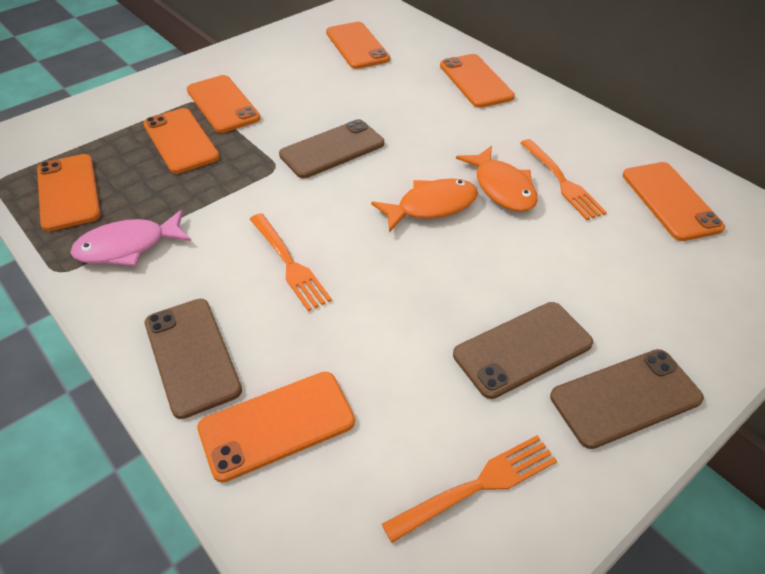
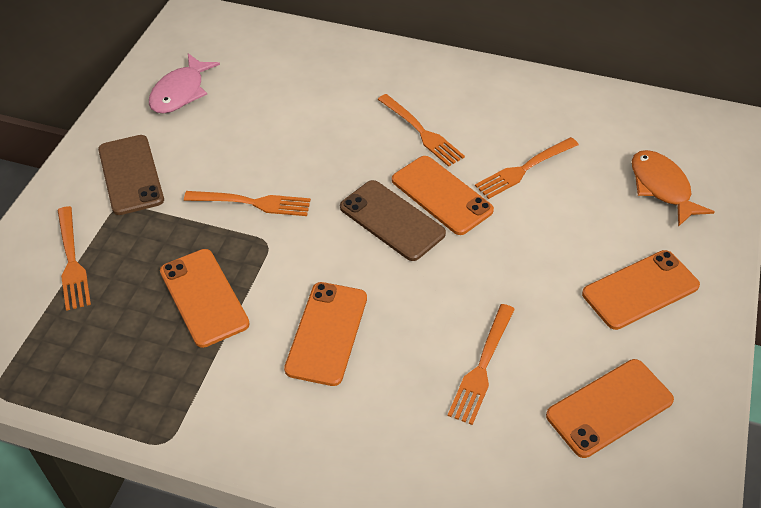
brown phone: 4 -> 2
orange fish: 2 -> 1
orange fork: 3 -> 5
orange phone: 7 -> 5

